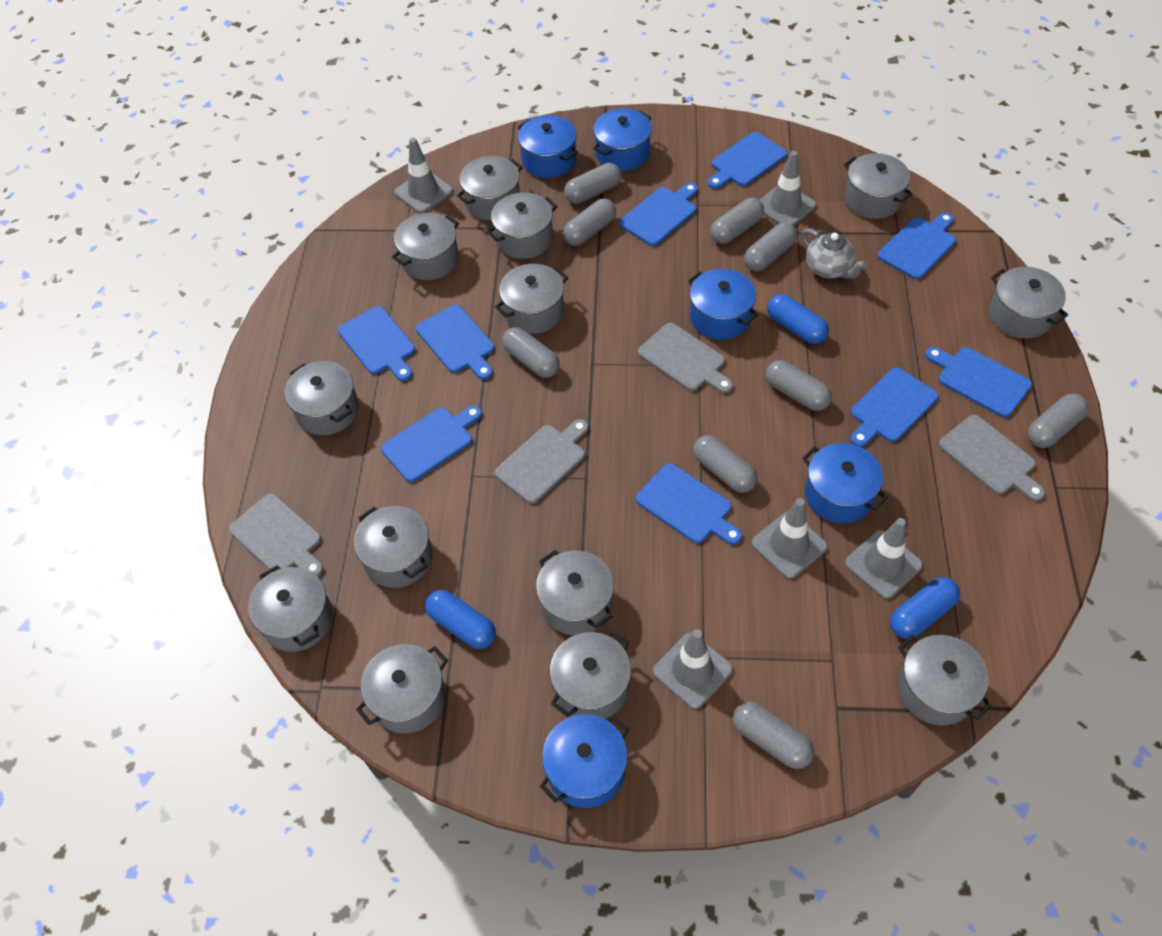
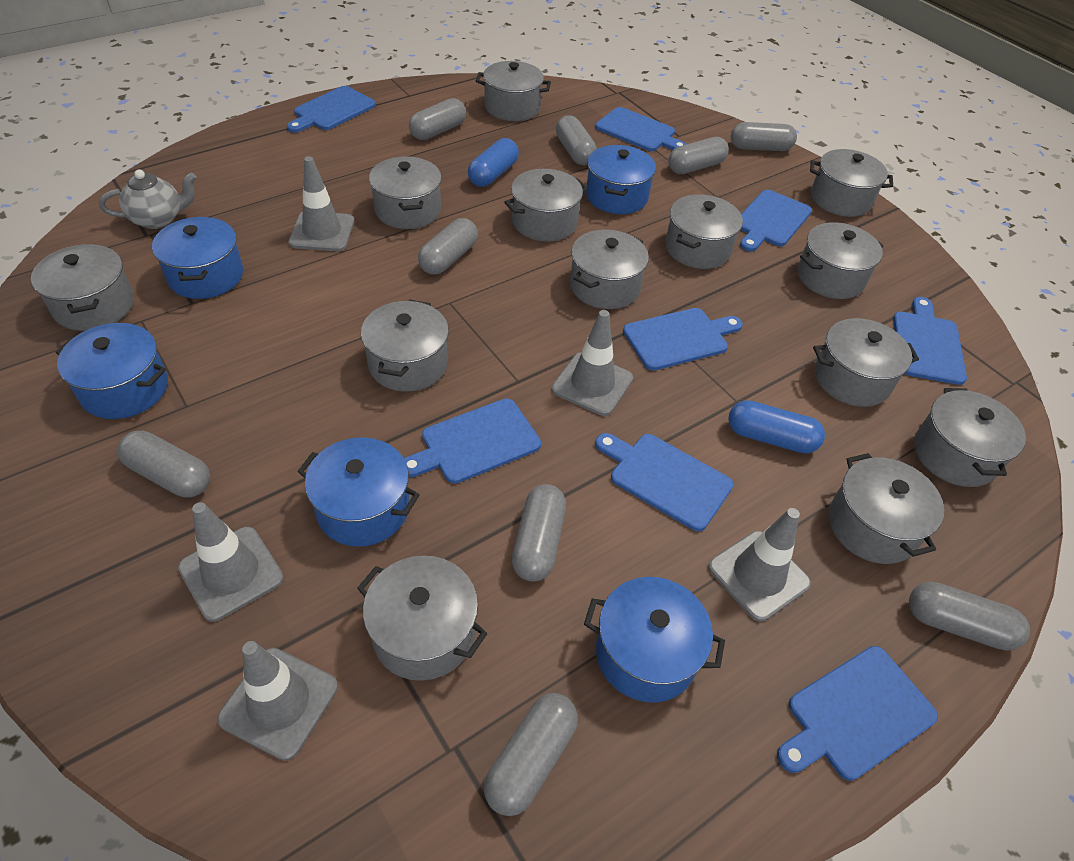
blue capsule: 3 -> 2
blue cutting board: 9 -> 8
grey cutting board: 4 -> 0

